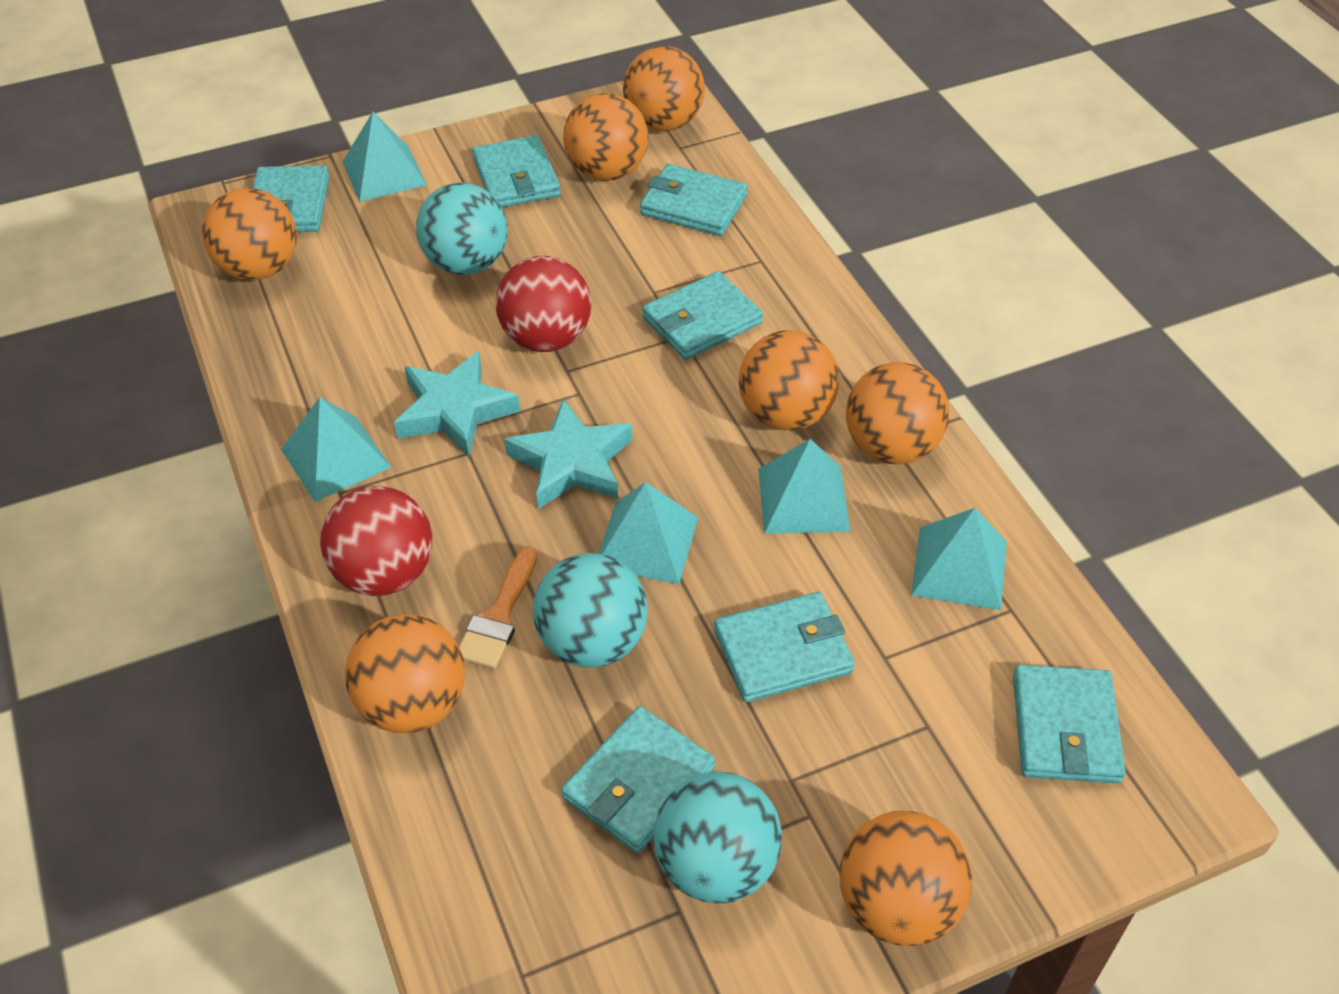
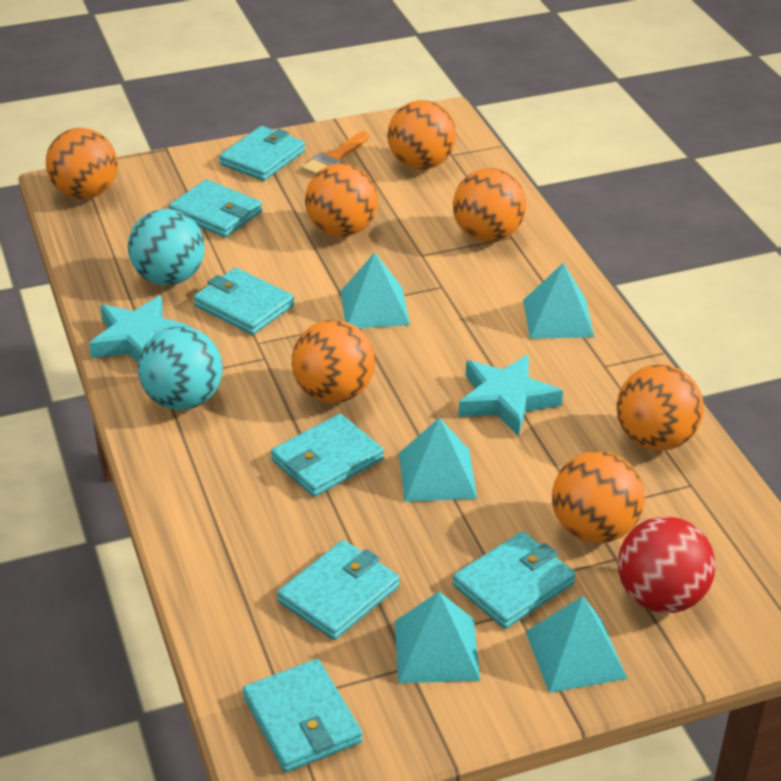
red ball: 2 -> 1
turquoise ball: 3 -> 2

